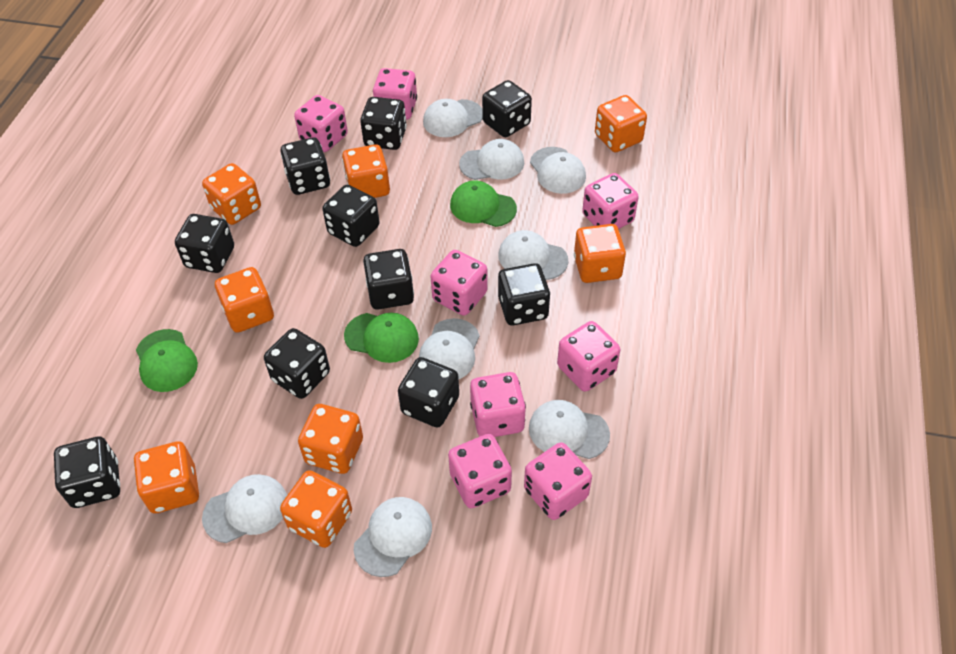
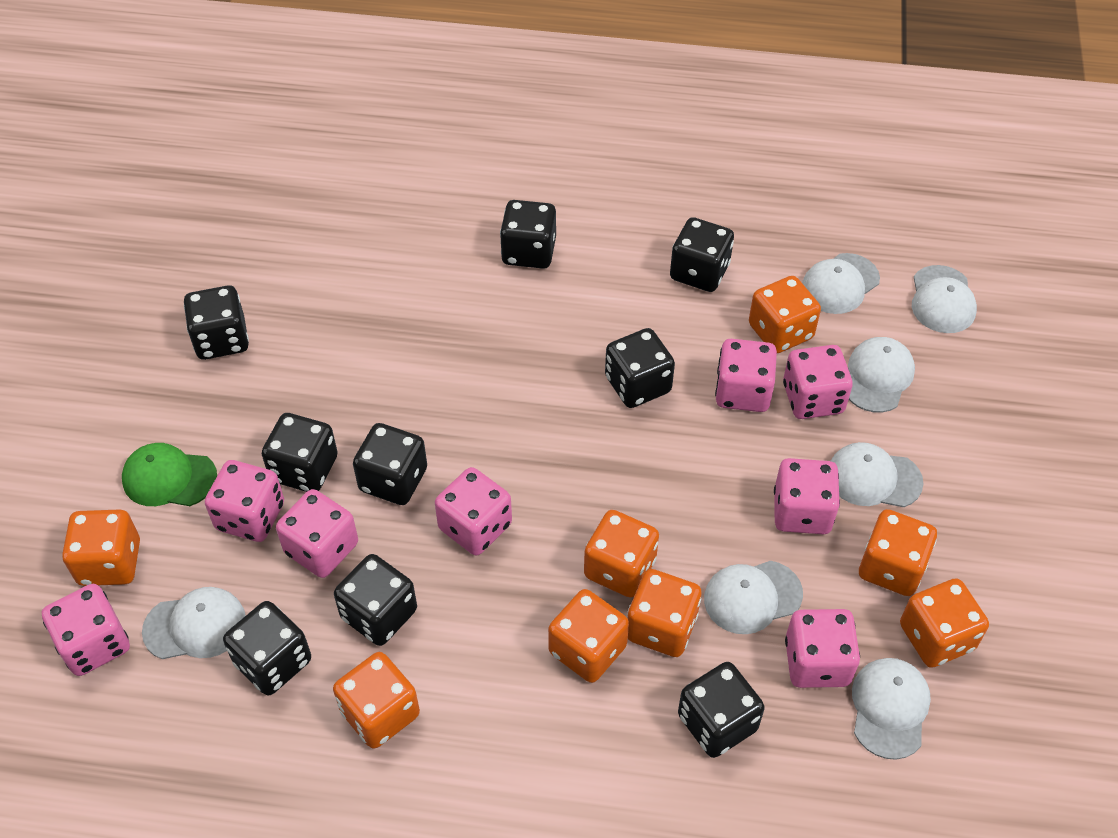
black dice: 10 -> 9
green cap: 3 -> 1
white cap: 8 -> 7

